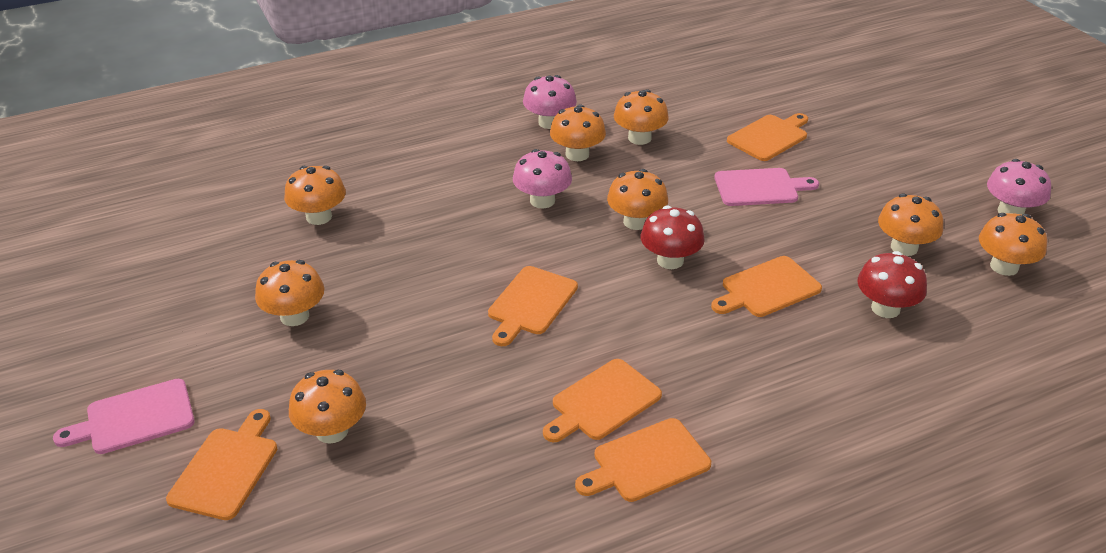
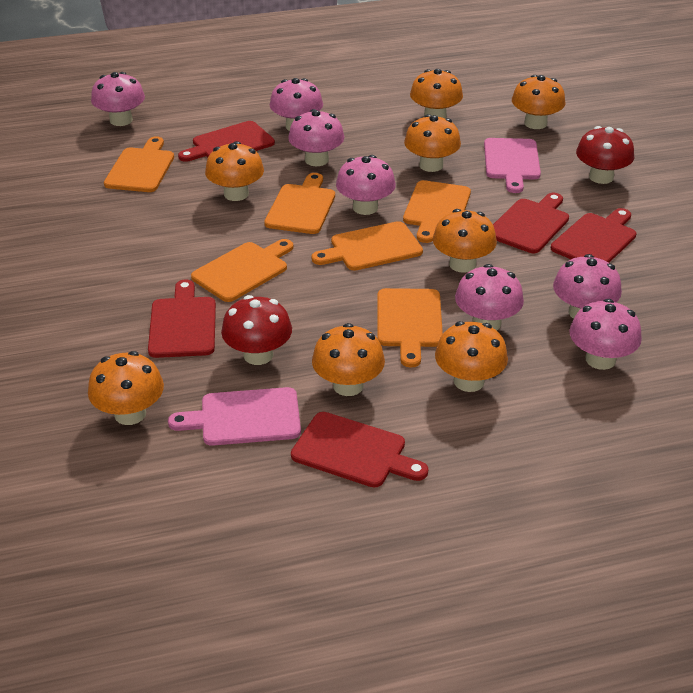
pink mushroom: 3 -> 7
red cutting board: 0 -> 5

